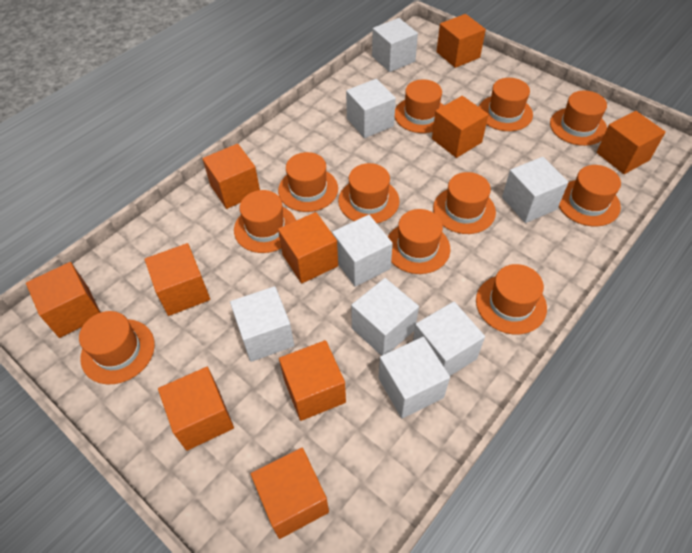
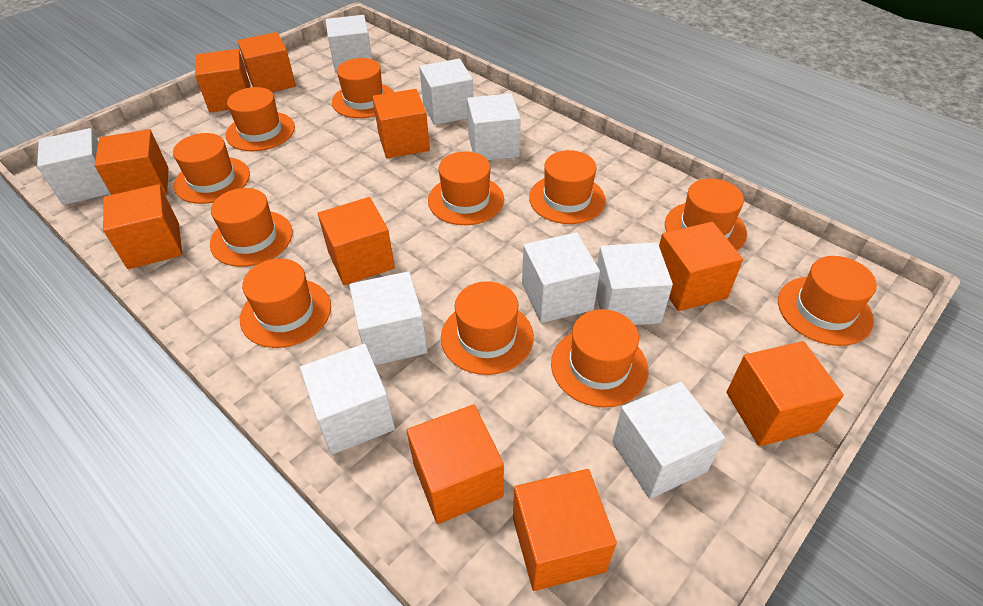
white cube: 8 -> 9

